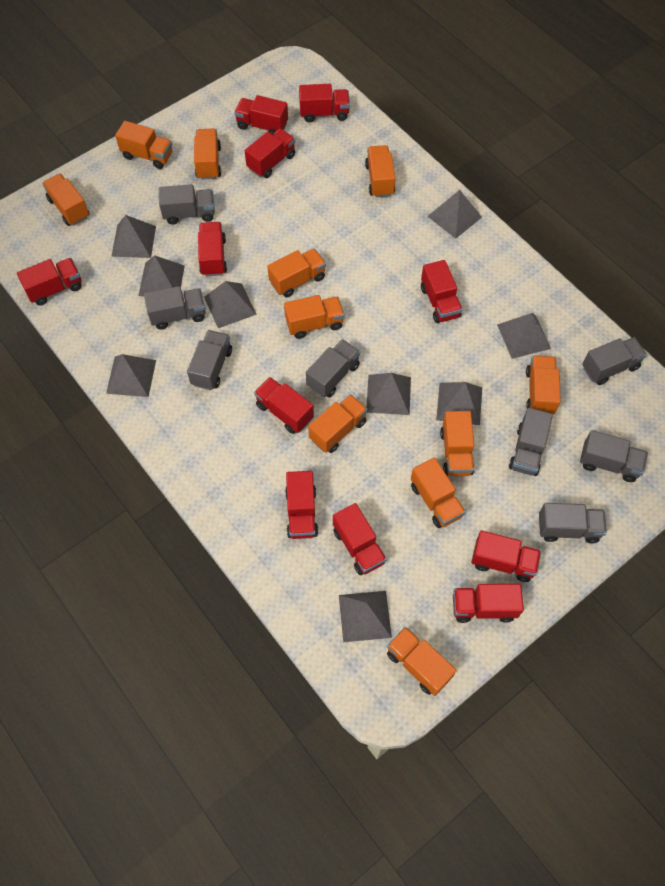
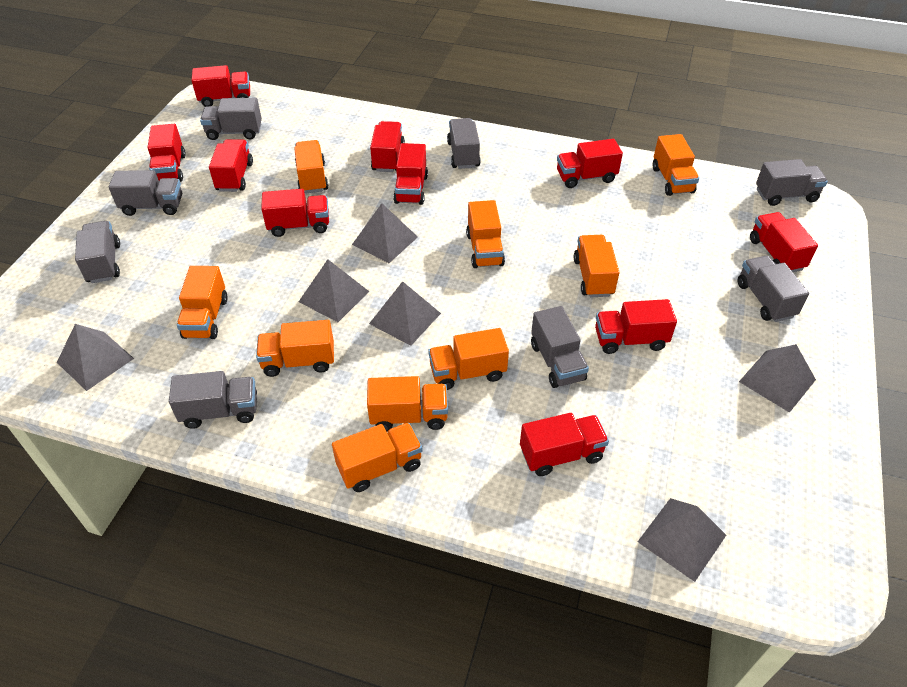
grey pyramid: 9 -> 6
orange truck: 11 -> 9
red truck: 11 -> 10

